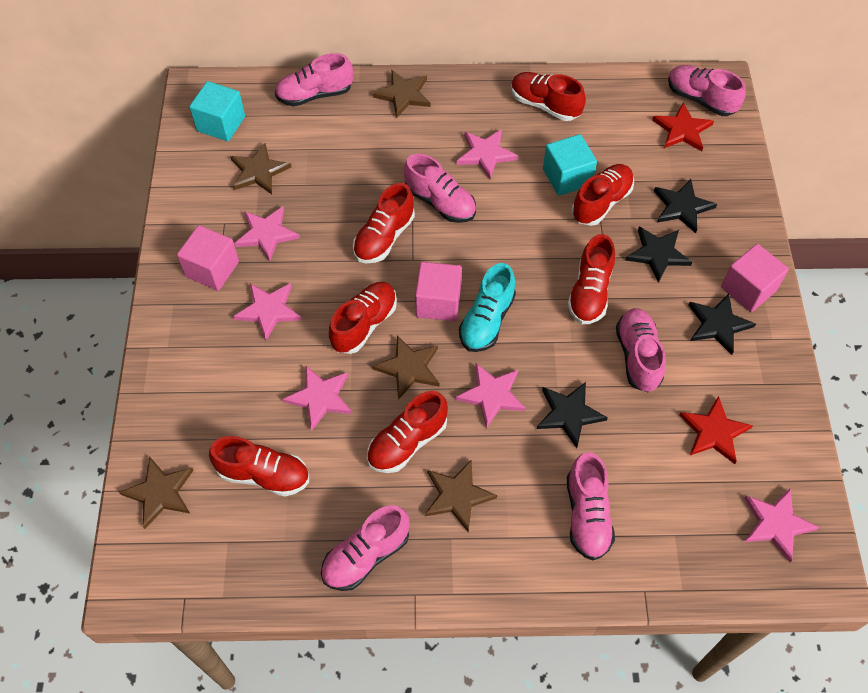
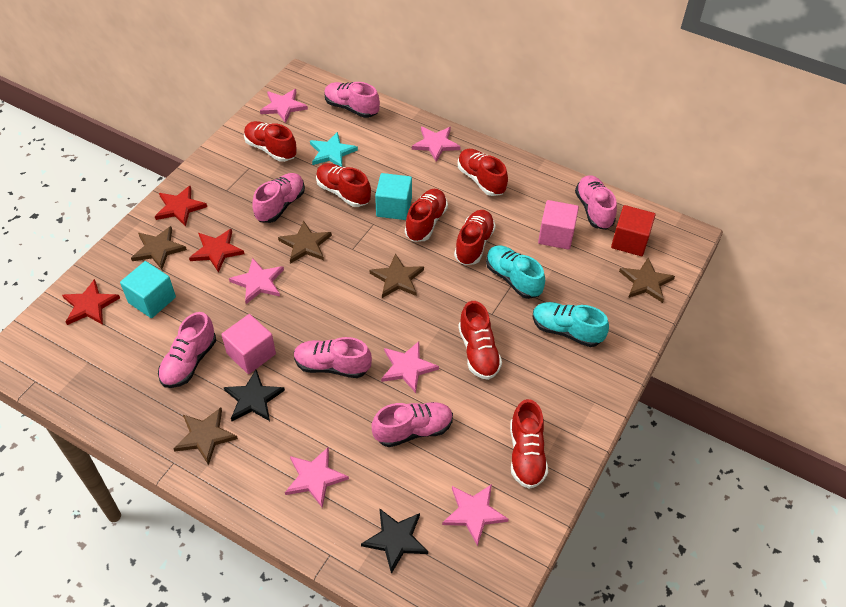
black star: 4 -> 2
pink cube: 3 -> 2
red cube: 0 -> 1
red star: 2 -> 3
turquoise shoe: 1 -> 2
turquoise star: 0 -> 1

